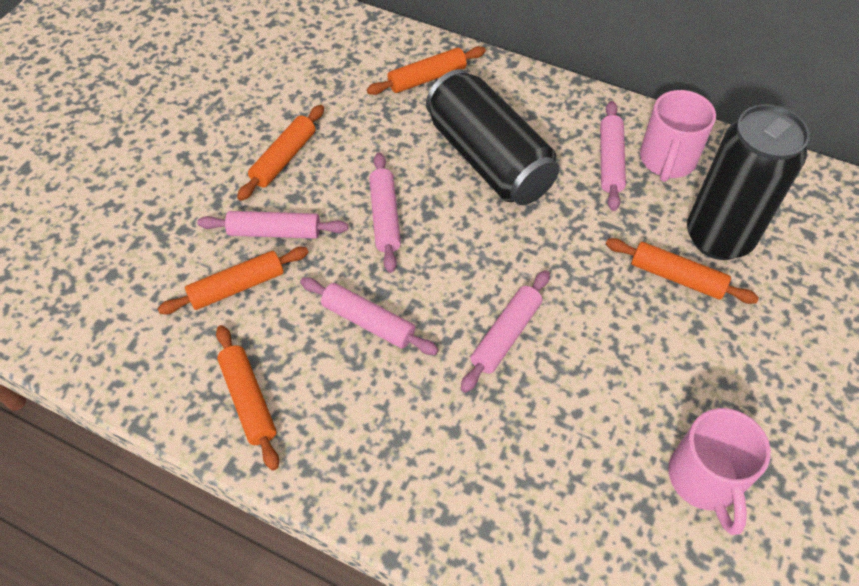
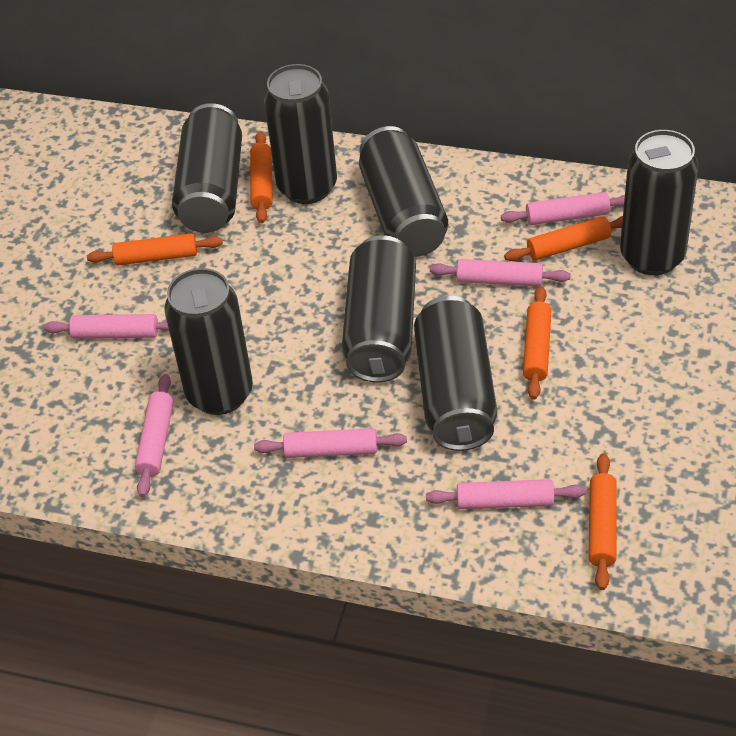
black can: 2 -> 7
pink mug: 2 -> 0
pink rolling pin: 5 -> 6

